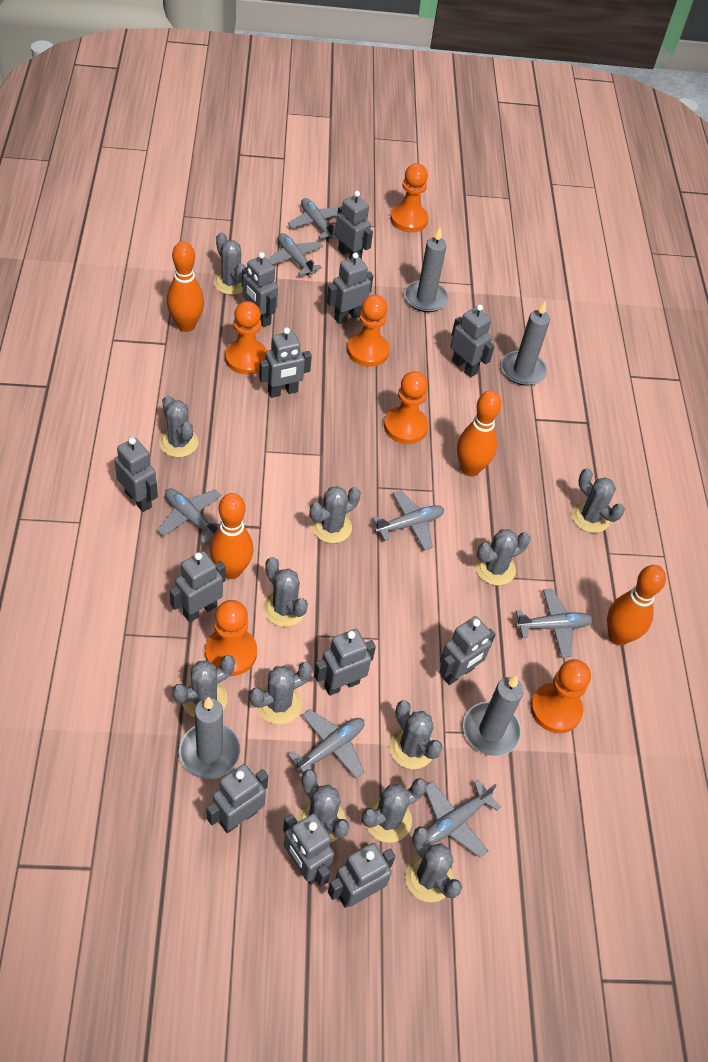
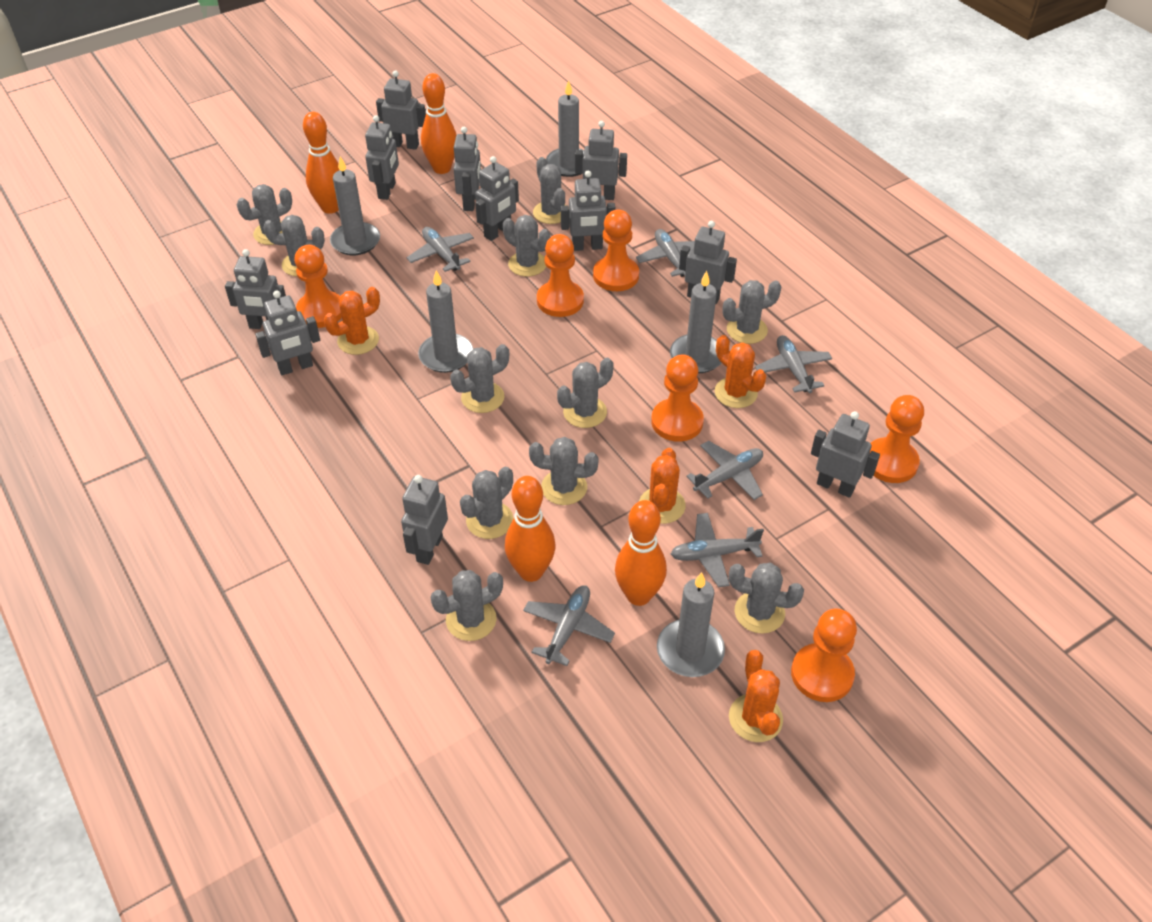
grey cactus: 12 -> 11
grey candle: 4 -> 5
grey plane: 7 -> 6
grey robot: 12 -> 11
orange cactus: 0 -> 4

